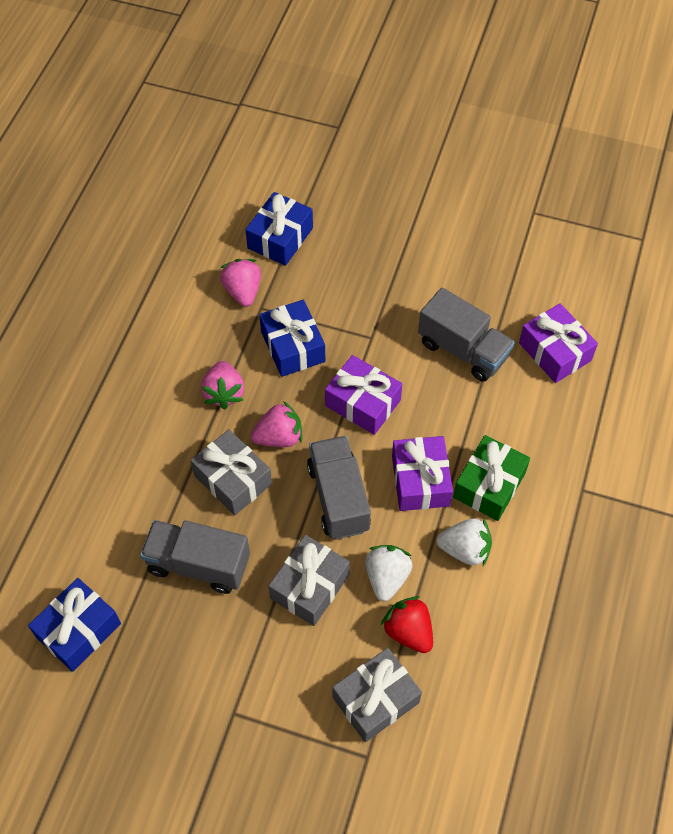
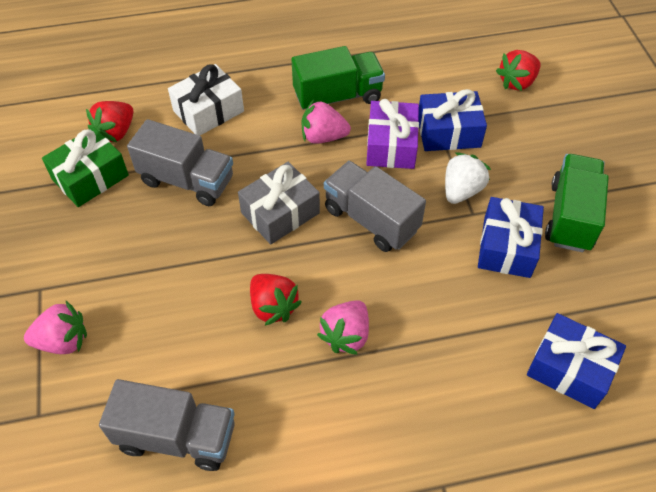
green truck: 0 -> 2
grey gift: 3 -> 1
purple gift: 3 -> 1
red strawberry: 1 -> 3
white gift: 0 -> 1
white strawberry: 2 -> 1

